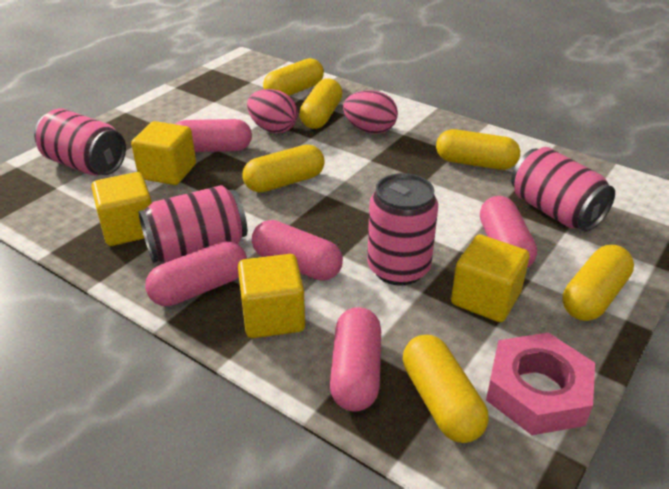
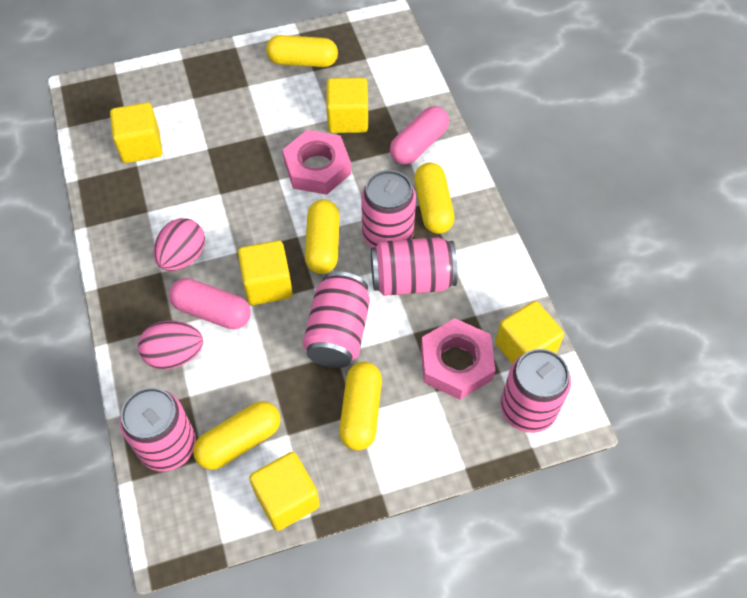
pink can: 4 -> 5
pink capsule: 5 -> 2
pink nut: 1 -> 2
yellow capsule: 6 -> 5
yellow cube: 4 -> 5

